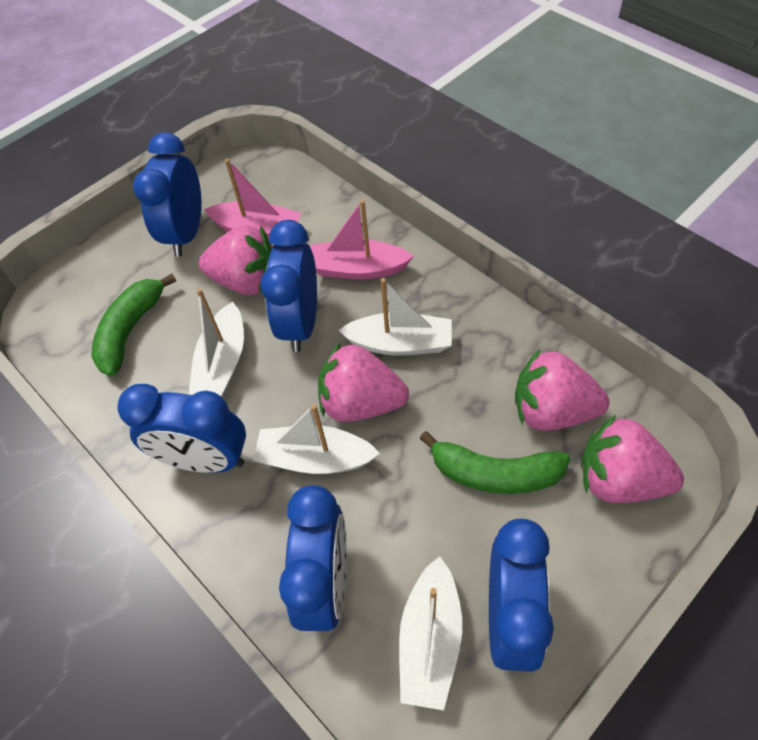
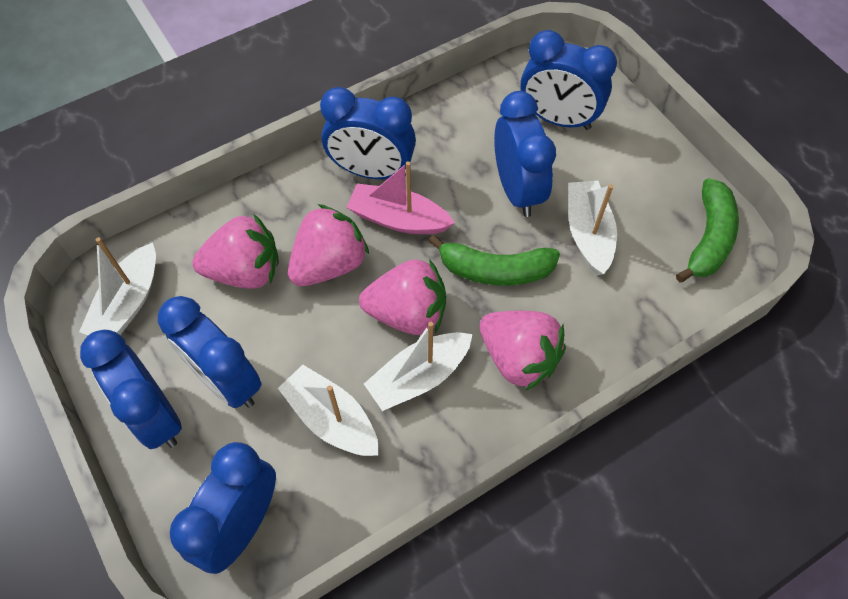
blue clock: 5 -> 6
pink boat: 2 -> 1

